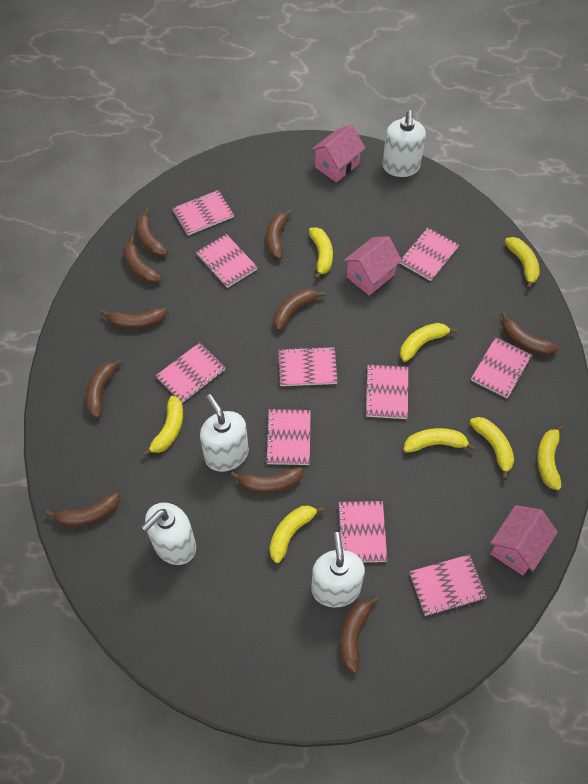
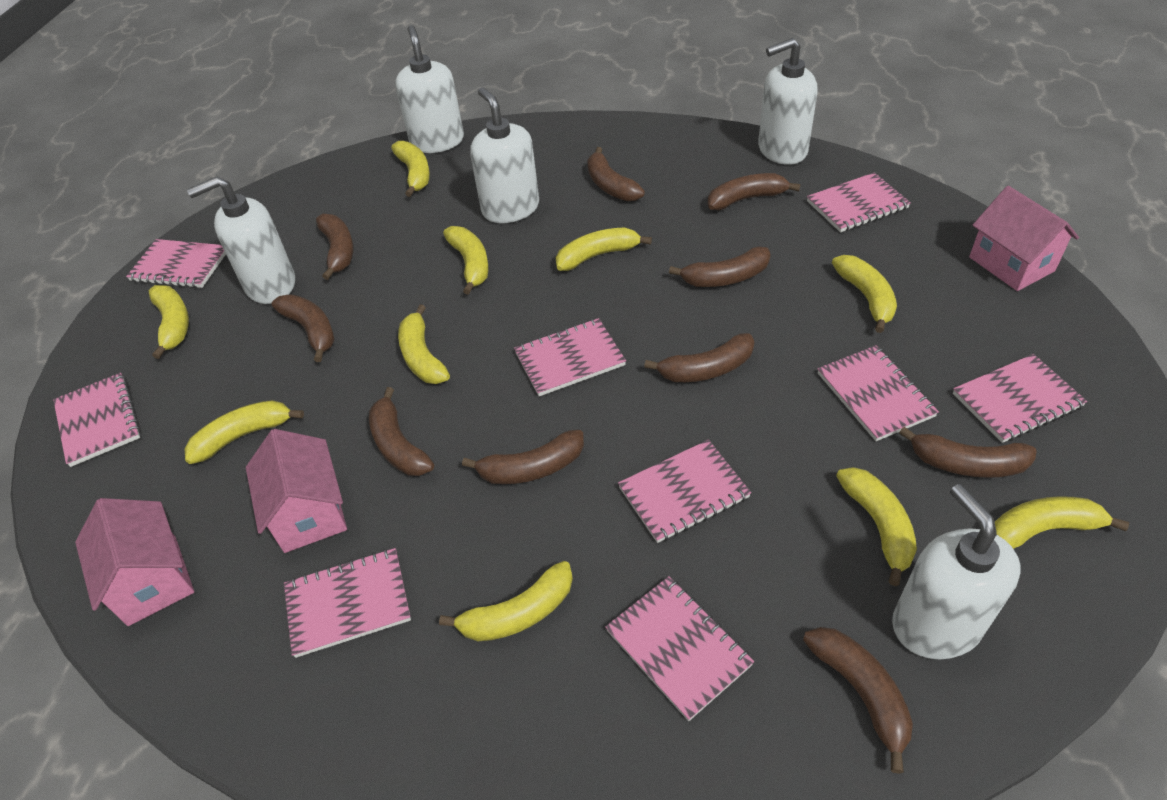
pink notebook: 10 -> 9
white soap dispenser: 4 -> 5
yellow banana: 8 -> 10

